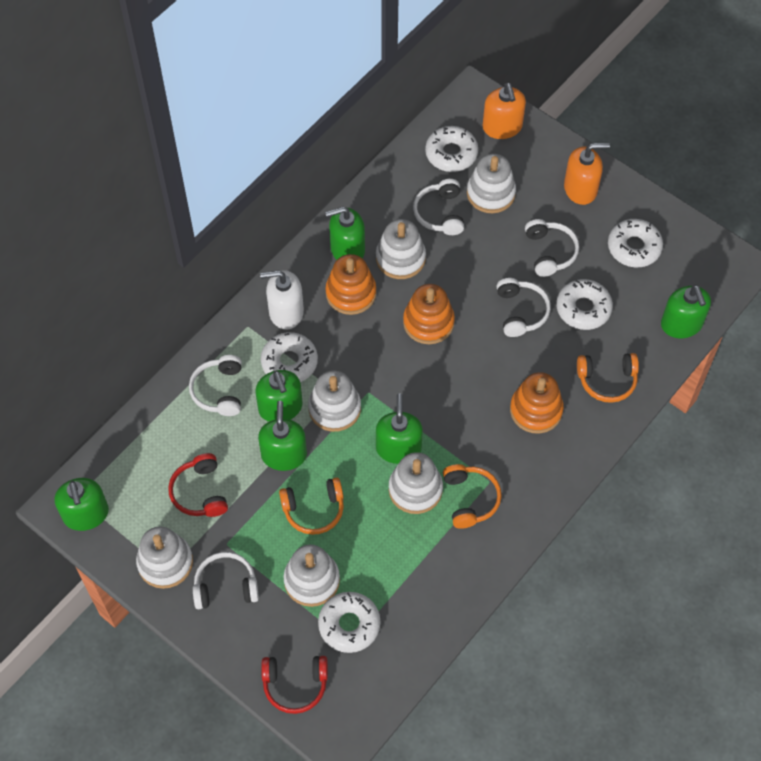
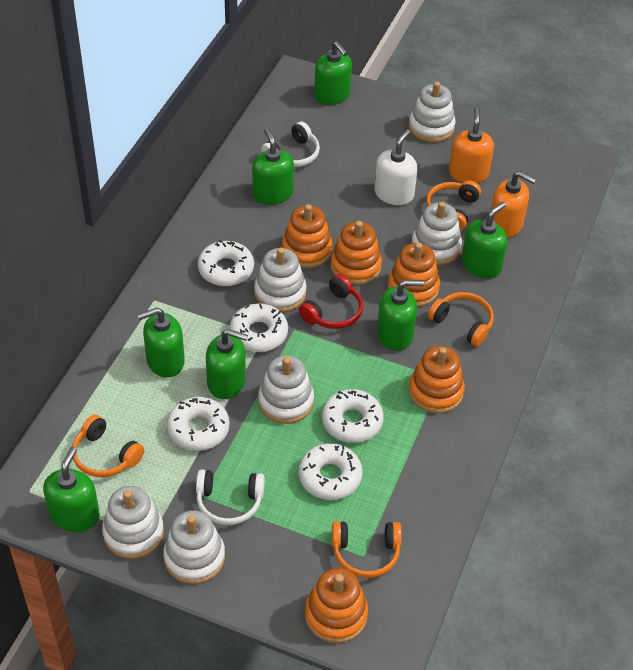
green soap dispenser: 6 -> 7
orange headphones: 3 -> 4
orange stacking toy: 3 -> 5
red headphones: 2 -> 1
white headphones: 5 -> 2

